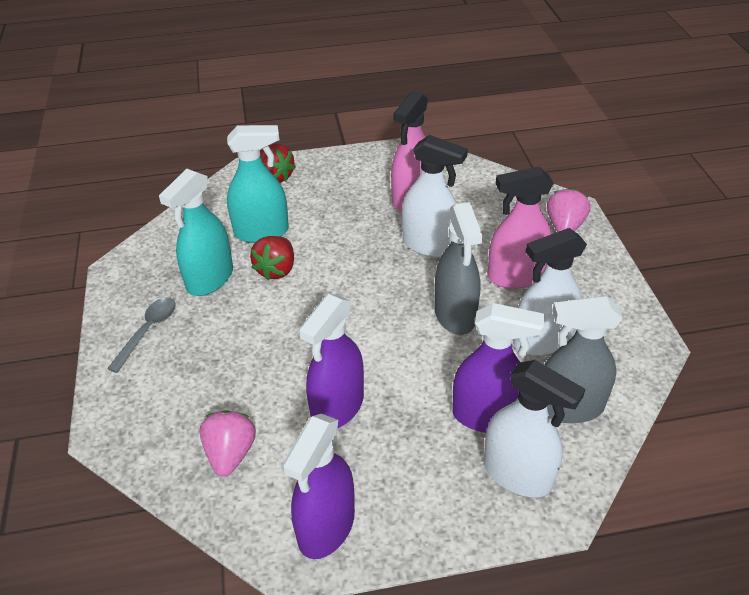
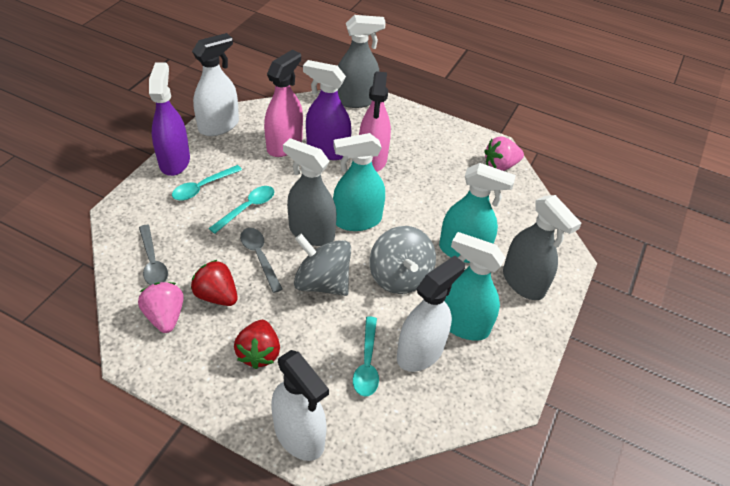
grey spinning top: 0 -> 2
grey spoon: 1 -> 2
grey spray bottle: 2 -> 3
purple spray bottle: 3 -> 2
turquoise spoon: 0 -> 3
turquoise spray bottle: 2 -> 3

